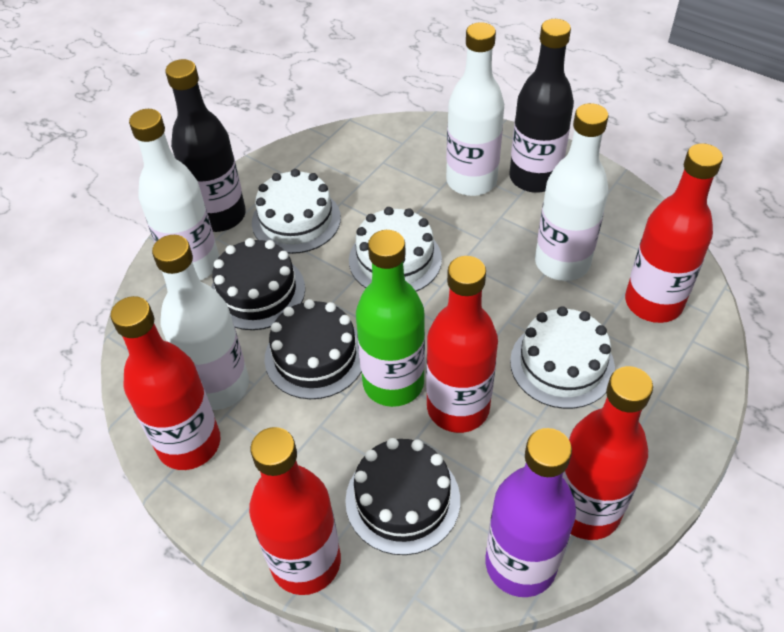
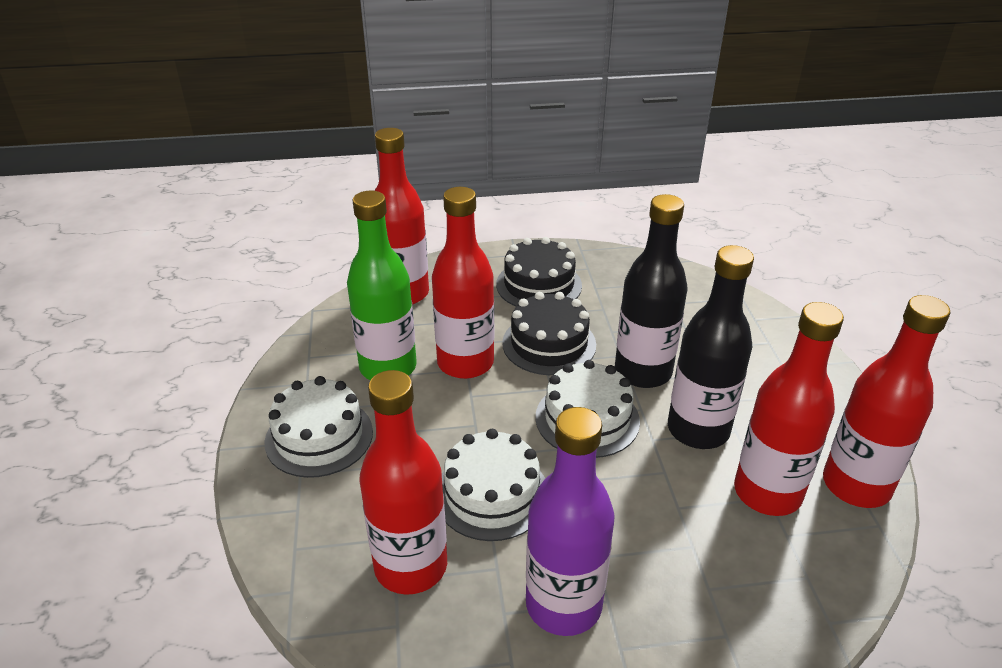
black cake: 3 -> 2
white bottle: 4 -> 0

